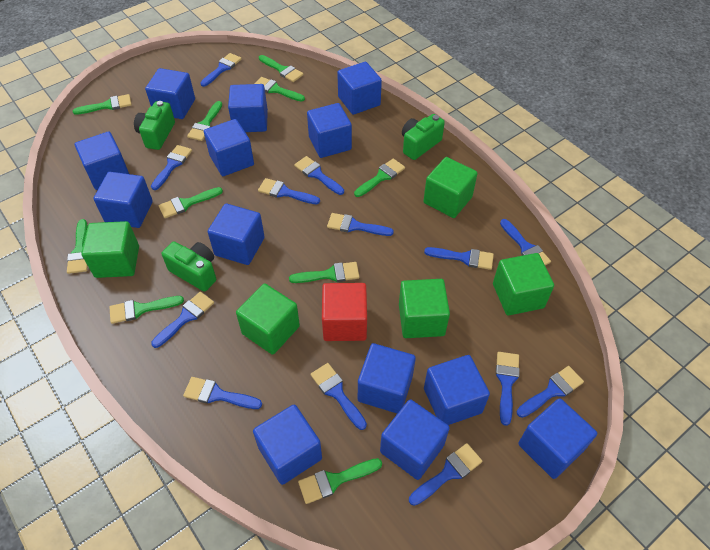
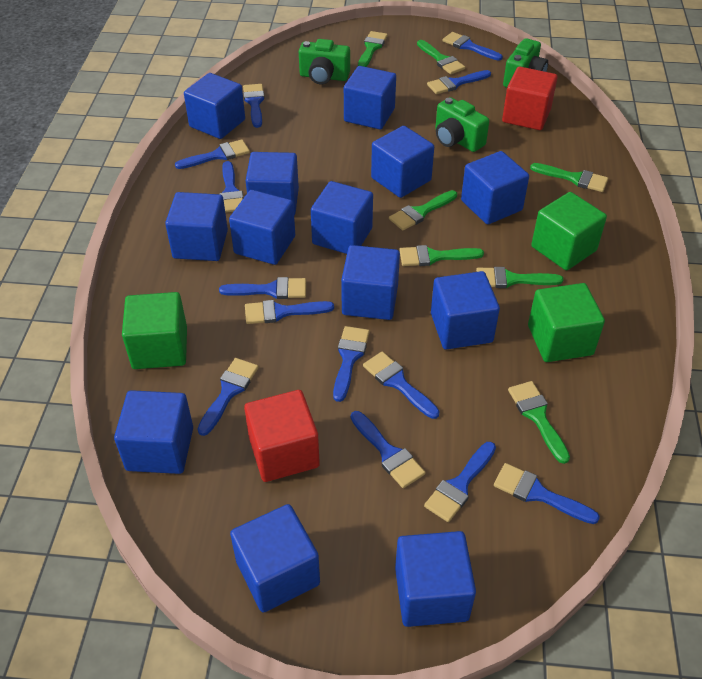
green brush: 10 -> 7
green cube: 5 -> 3
red cube: 1 -> 2

